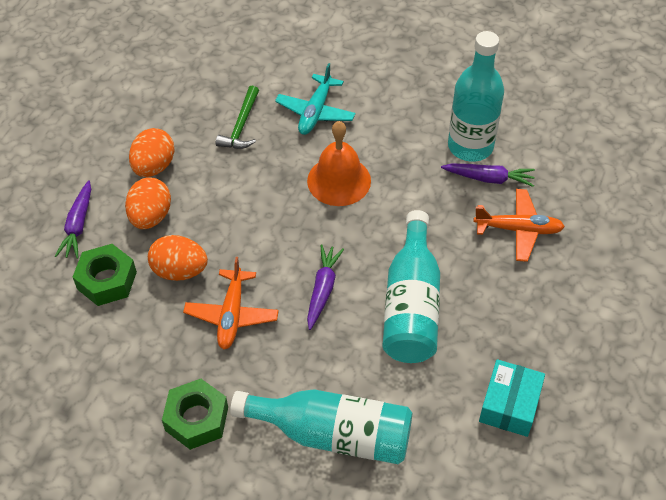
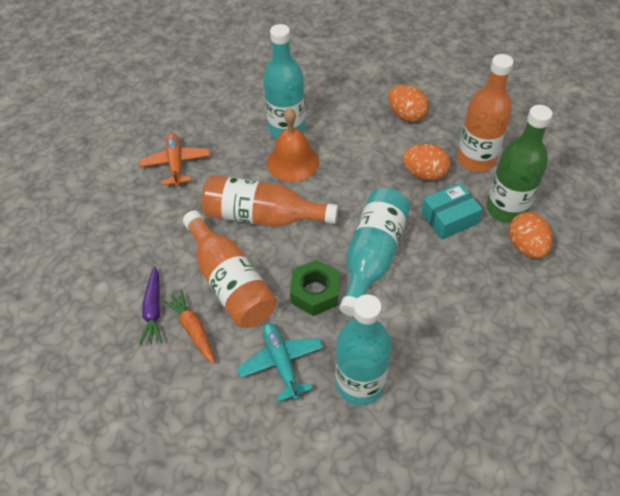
green bottle: 0 -> 1
green hammer: 1 -> 0
green nut: 2 -> 1
orange bottle: 0 -> 3
orange carrot: 0 -> 1
orange plane: 2 -> 1
purple carrot: 3 -> 1

